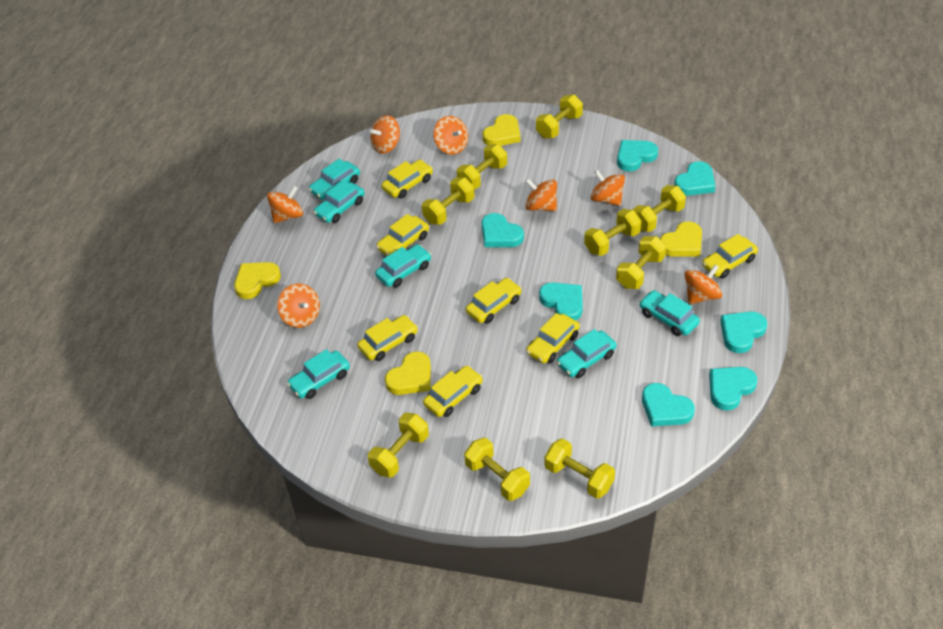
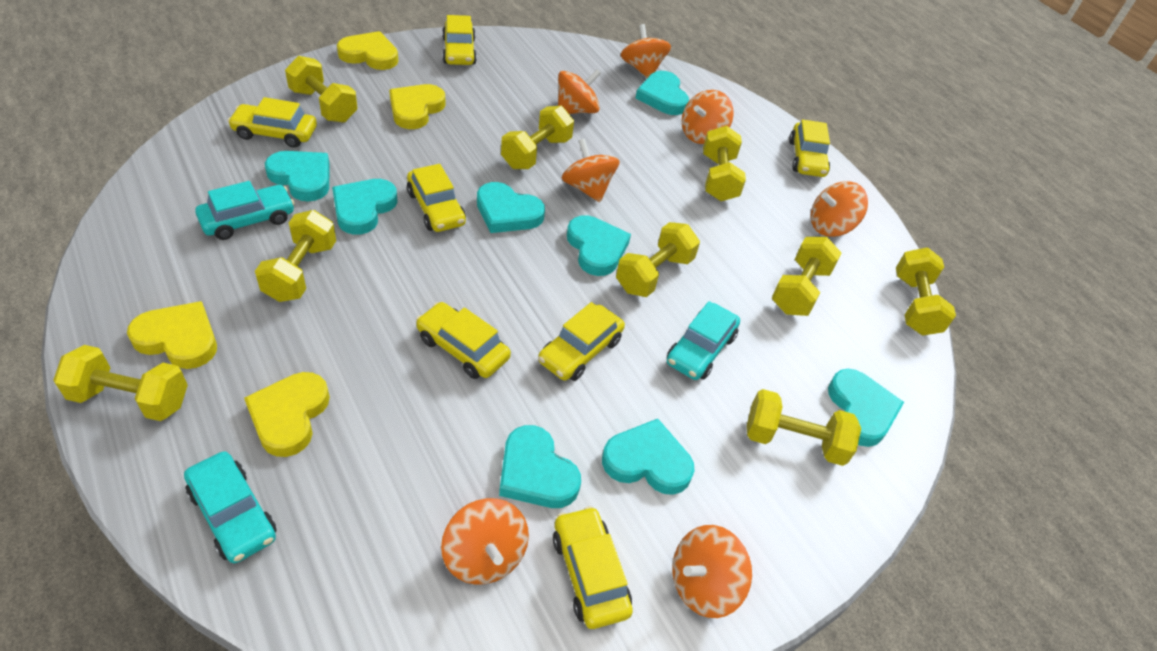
turquoise car: 6 -> 3
turquoise heart: 7 -> 8

